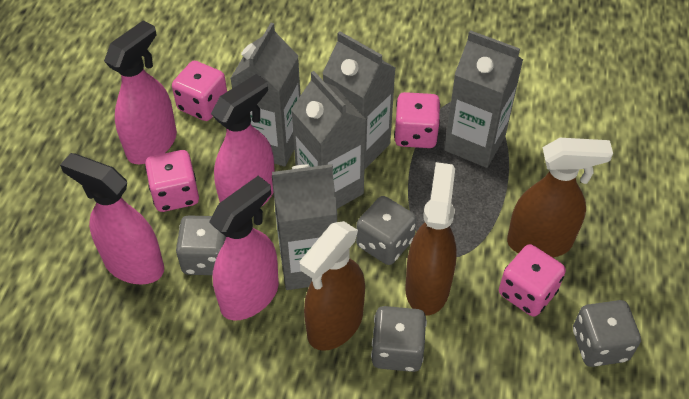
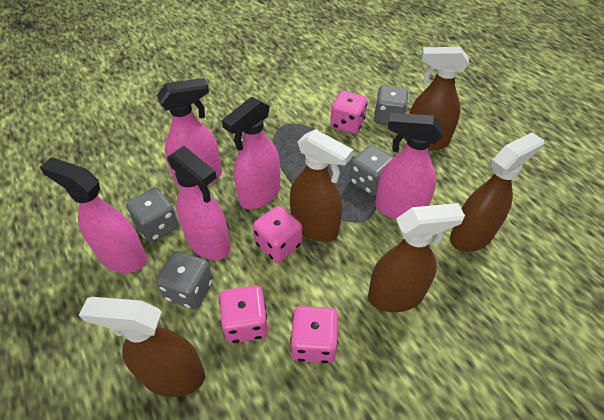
brown spray bottle: 3 -> 5
grey carton: 5 -> 0
pink spray bottle: 4 -> 5

